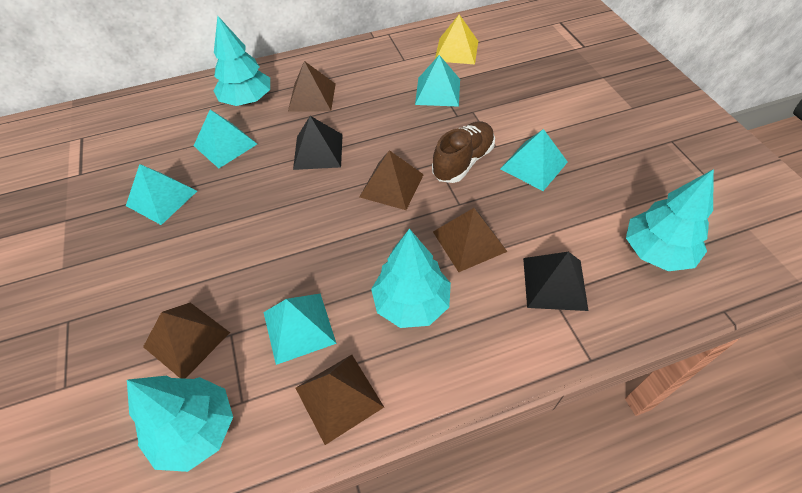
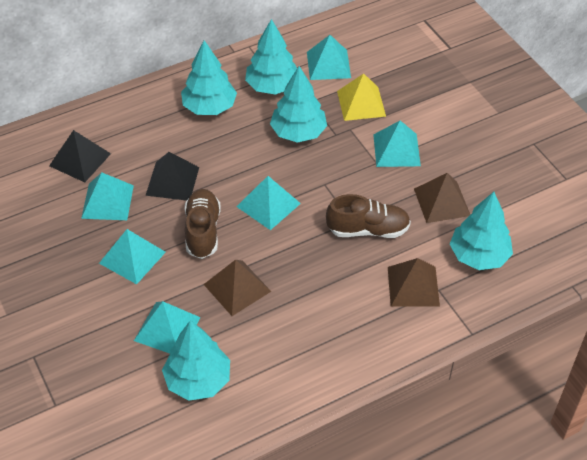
brown pyramid: 5 -> 3
brown shoe: 1 -> 2
turquoise pyramid: 5 -> 6
turquoise tree: 4 -> 5

